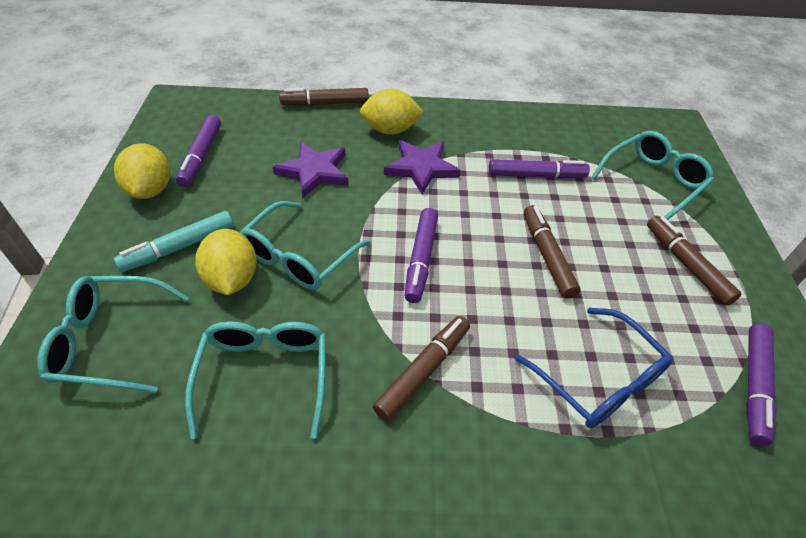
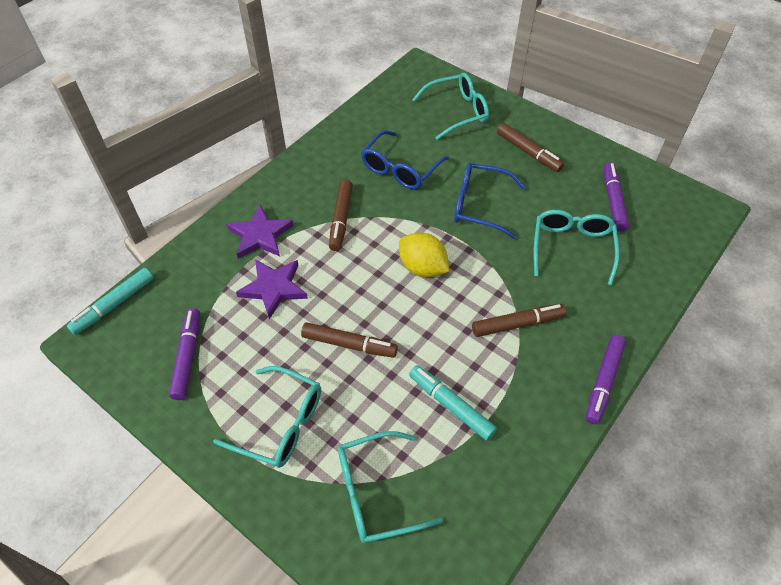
blue glasses: 1 -> 2
purple marker: 4 -> 3
turquoise marker: 1 -> 2
yellow lemon: 3 -> 1

